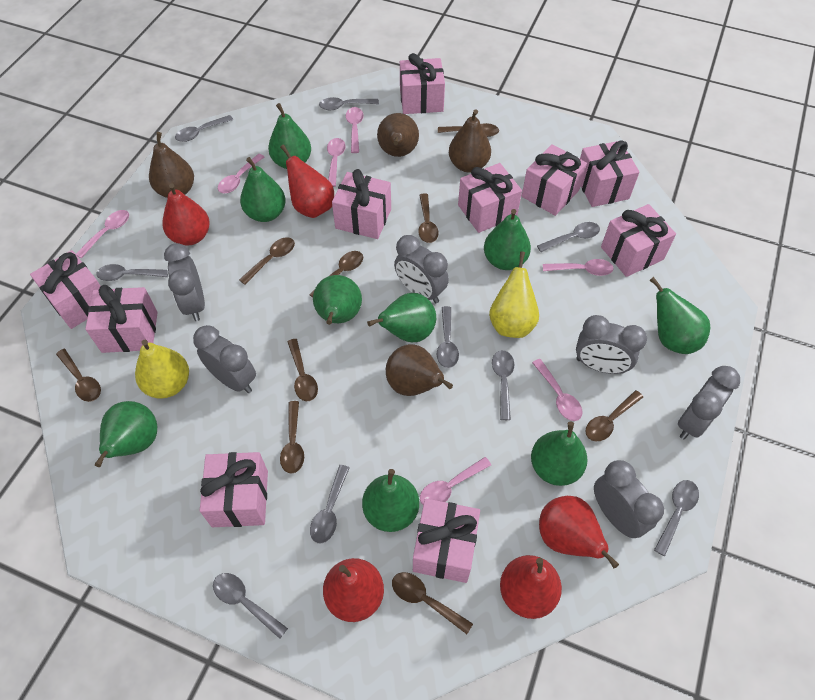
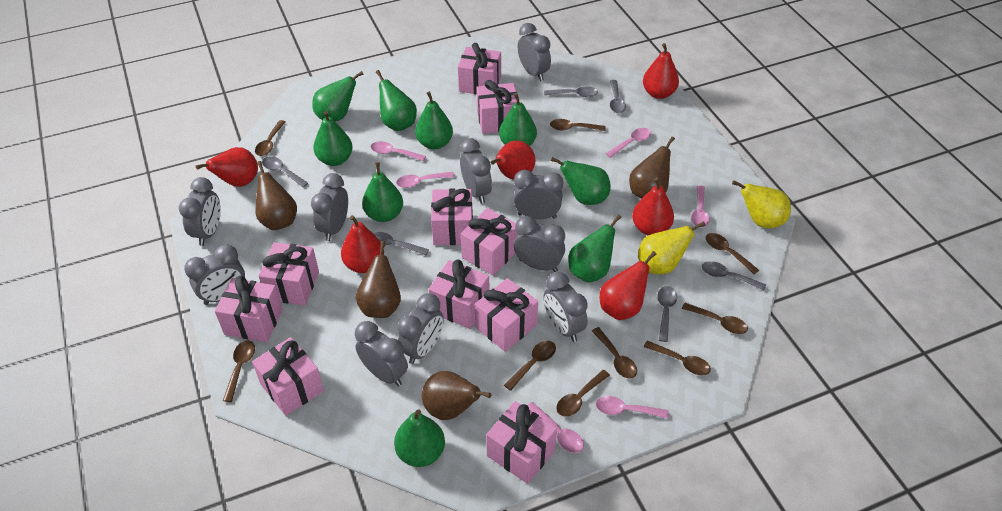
grey clock: 6 -> 10
grey spoon: 9 -> 6
pink spoon: 7 -> 6
red pear: 5 -> 6

